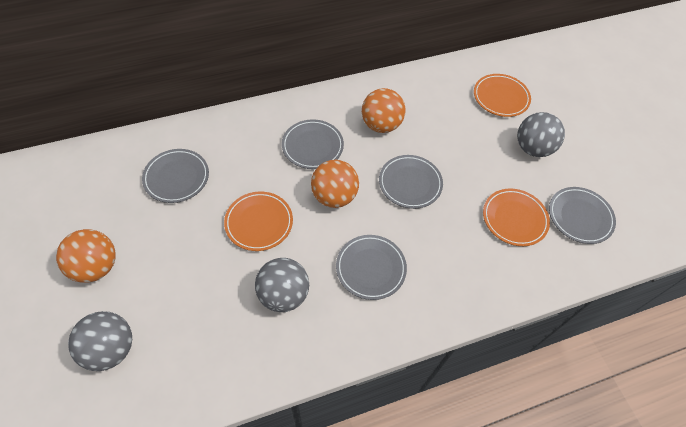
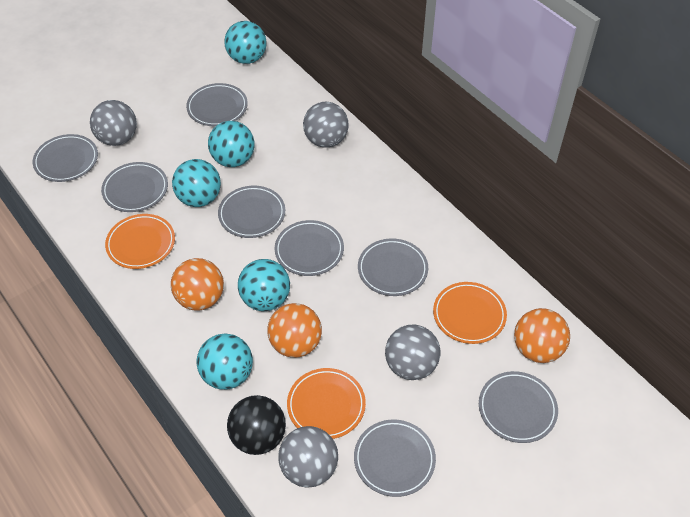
black ball: 0 -> 1
grey ball: 3 -> 4
grey plate: 5 -> 8
turquoise ball: 0 -> 5

